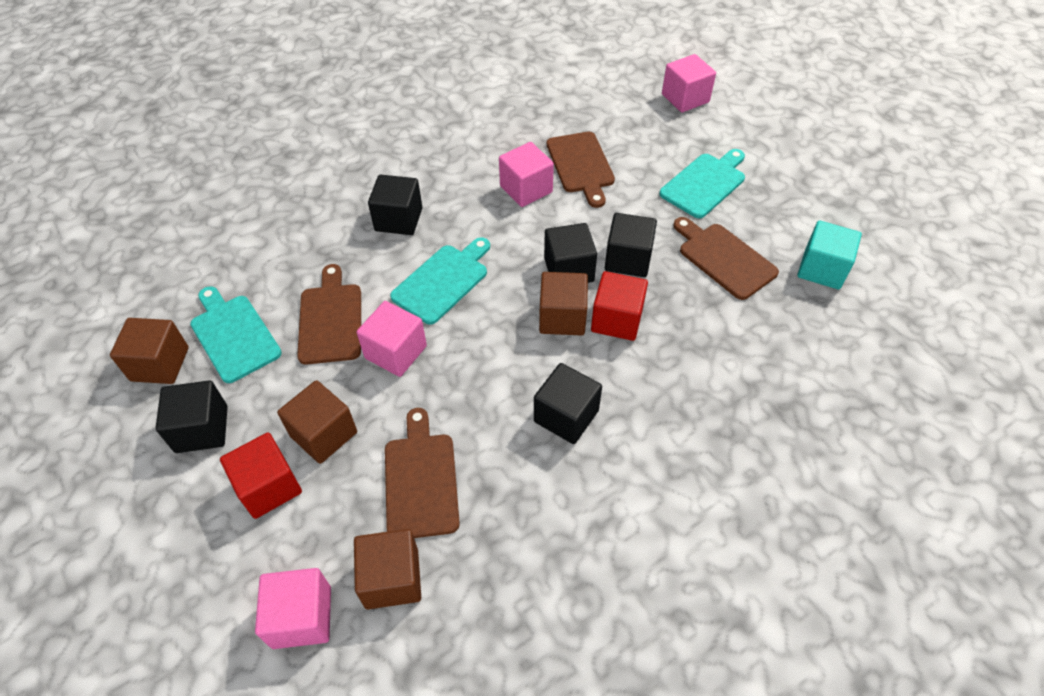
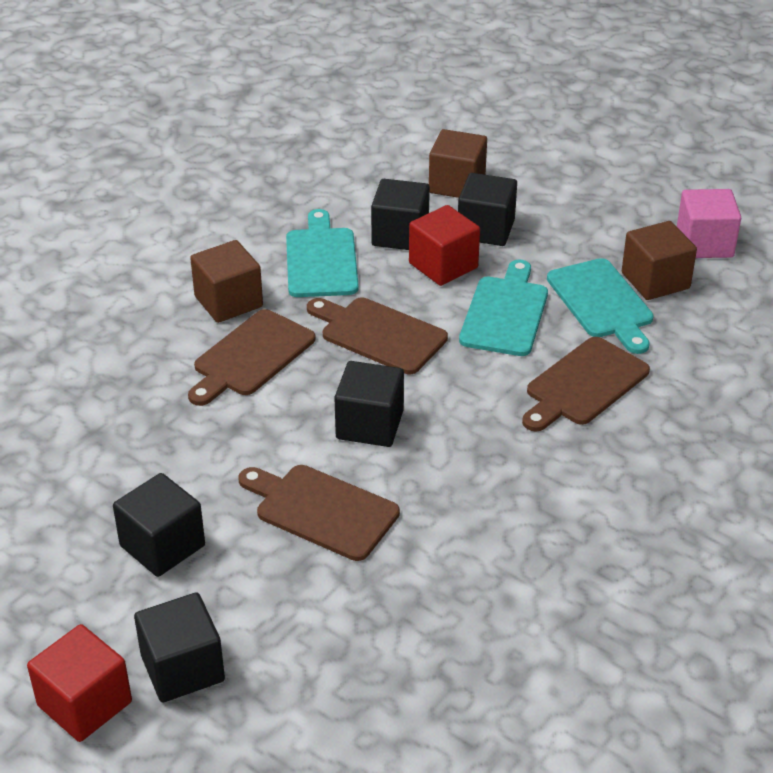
brown cube: 4 -> 3
pink cube: 4 -> 1
turquoise cube: 1 -> 0

